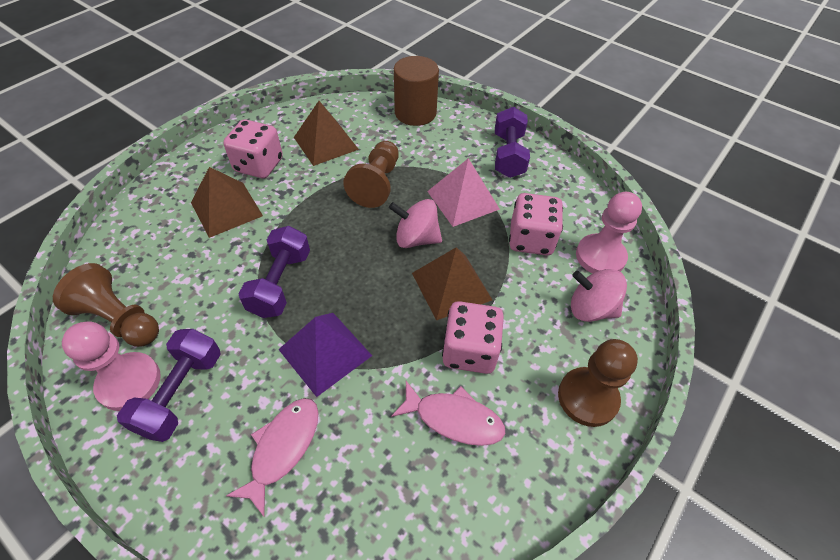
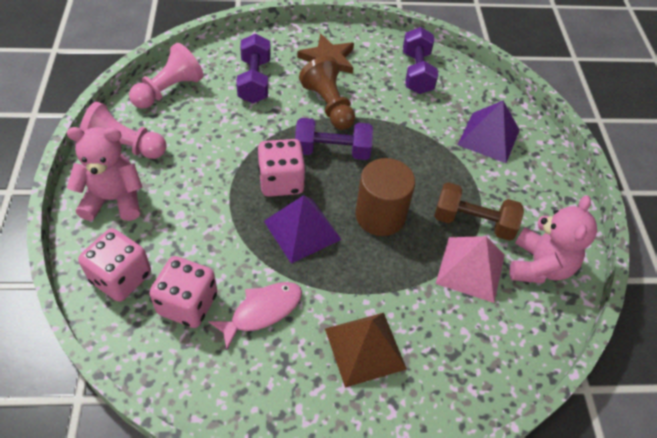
brown dumbbell: 0 -> 1
brown pawn: 3 -> 1
brown pyramid: 3 -> 1
brown star: 0 -> 1
pink fish: 2 -> 1
pink spinning top: 2 -> 0
pink teddy bear: 0 -> 2
purple pyramid: 1 -> 2

